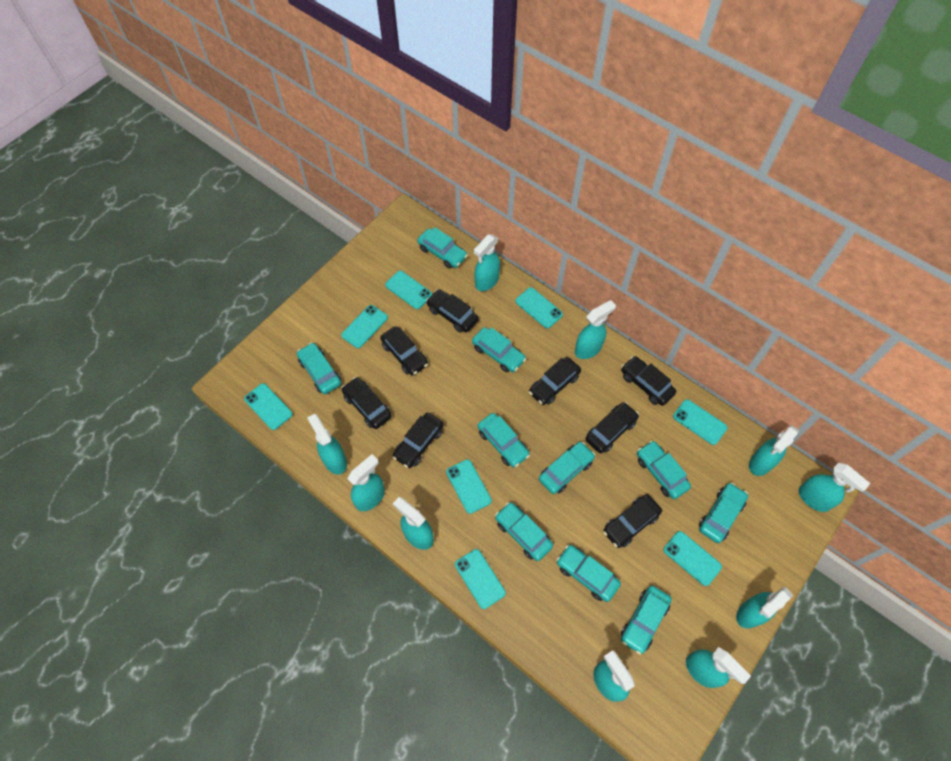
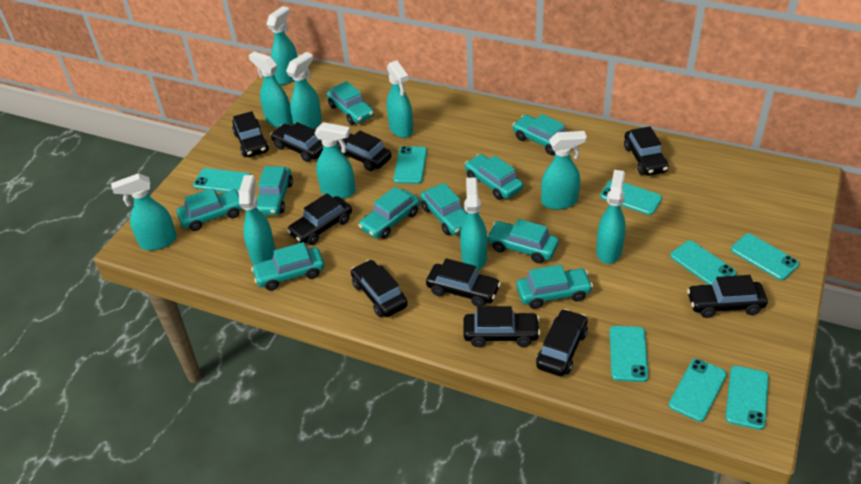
black car: 8 -> 10

